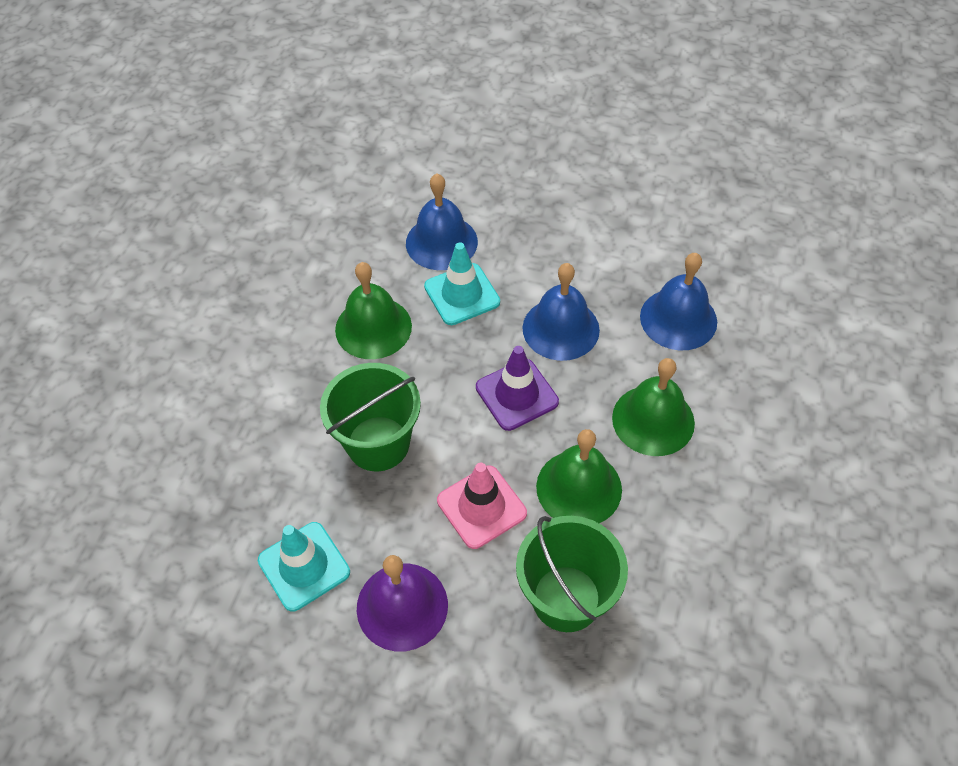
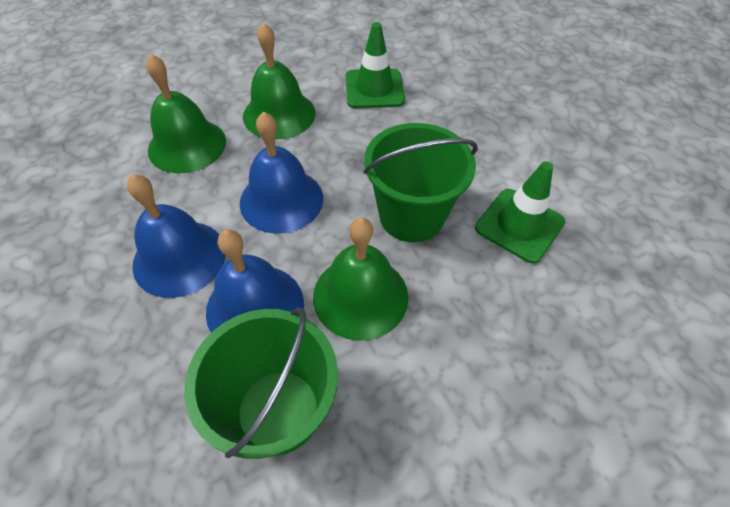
green traffic cone: 0 -> 2
pink traffic cone: 1 -> 0
purple bell: 1 -> 0
purple traffic cone: 1 -> 0
turquoise traffic cone: 2 -> 0

